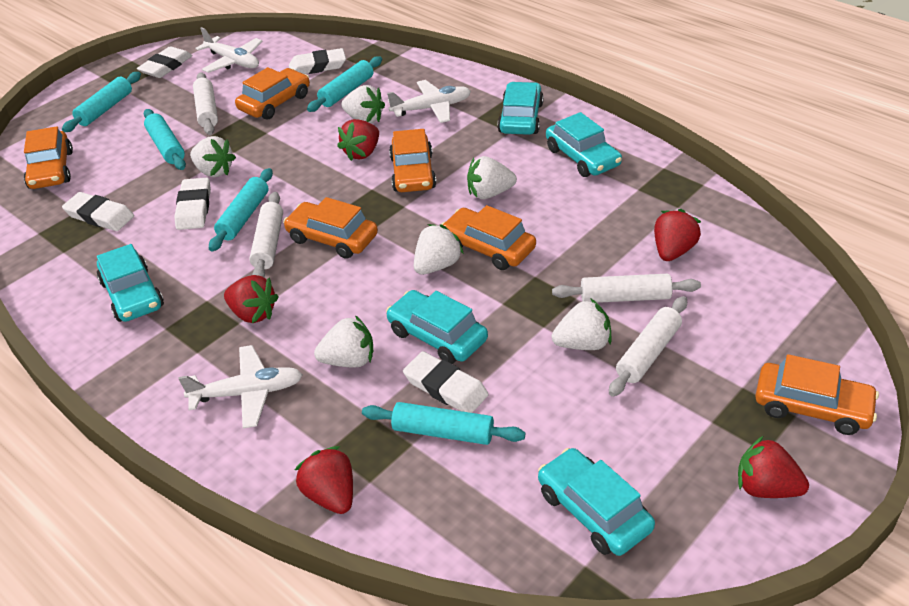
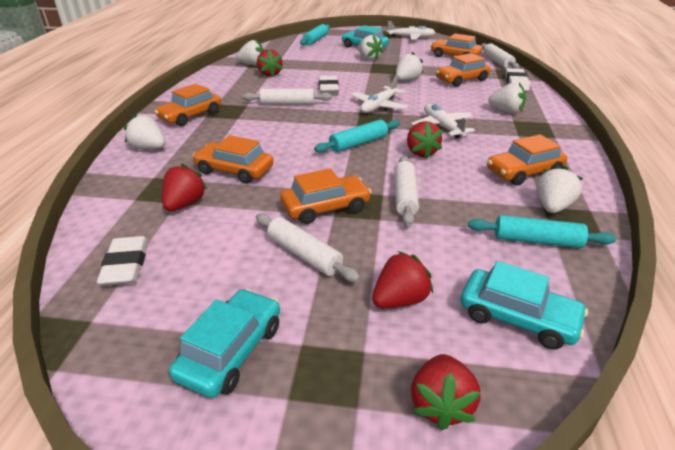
turquoise car: 5 -> 3
turquoise rolling pin: 5 -> 3
white eraser: 5 -> 3

